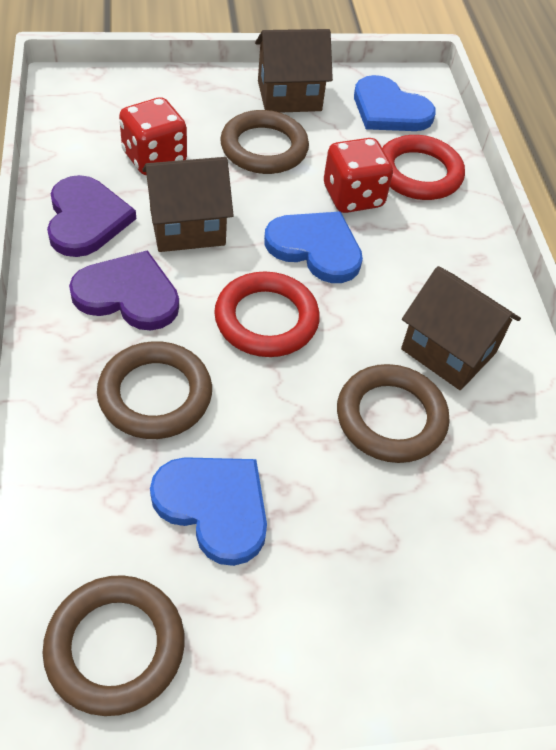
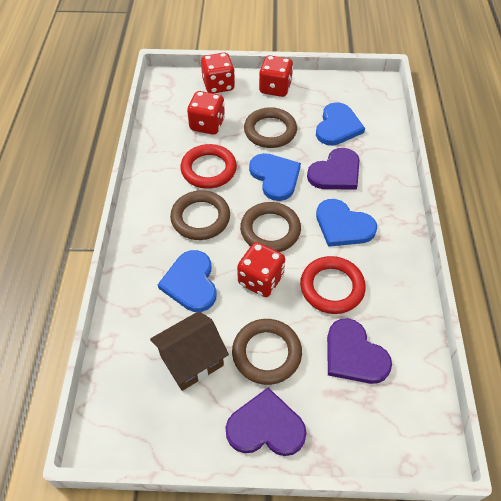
blue heart: 3 -> 4
brown house: 3 -> 1
purple heart: 2 -> 3
red dice: 2 -> 4

